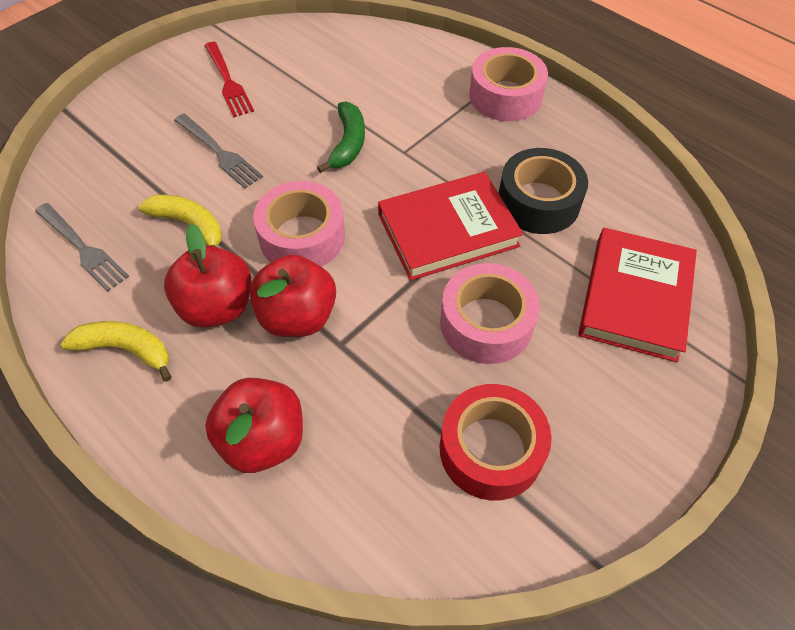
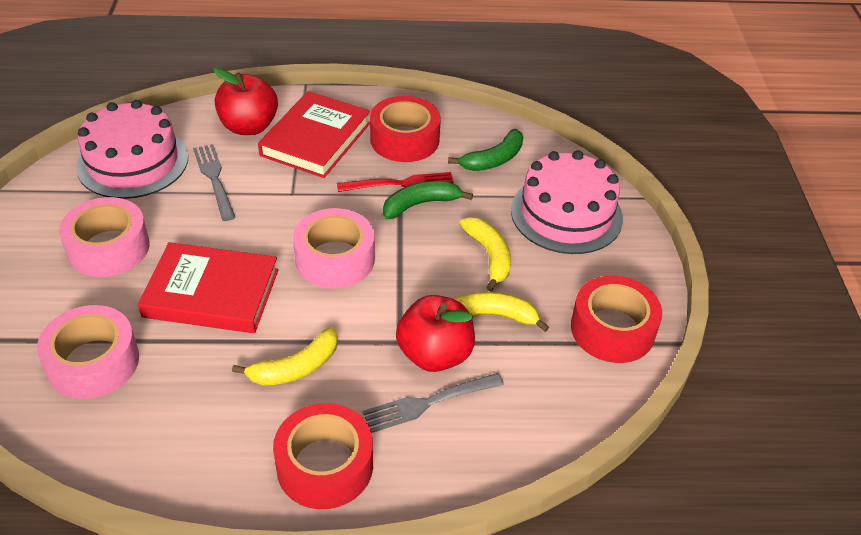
black tape: 1 -> 0
green banana: 1 -> 2
pink cake: 0 -> 2
red apple: 3 -> 2
red tape: 1 -> 3
yellow banana: 2 -> 3

